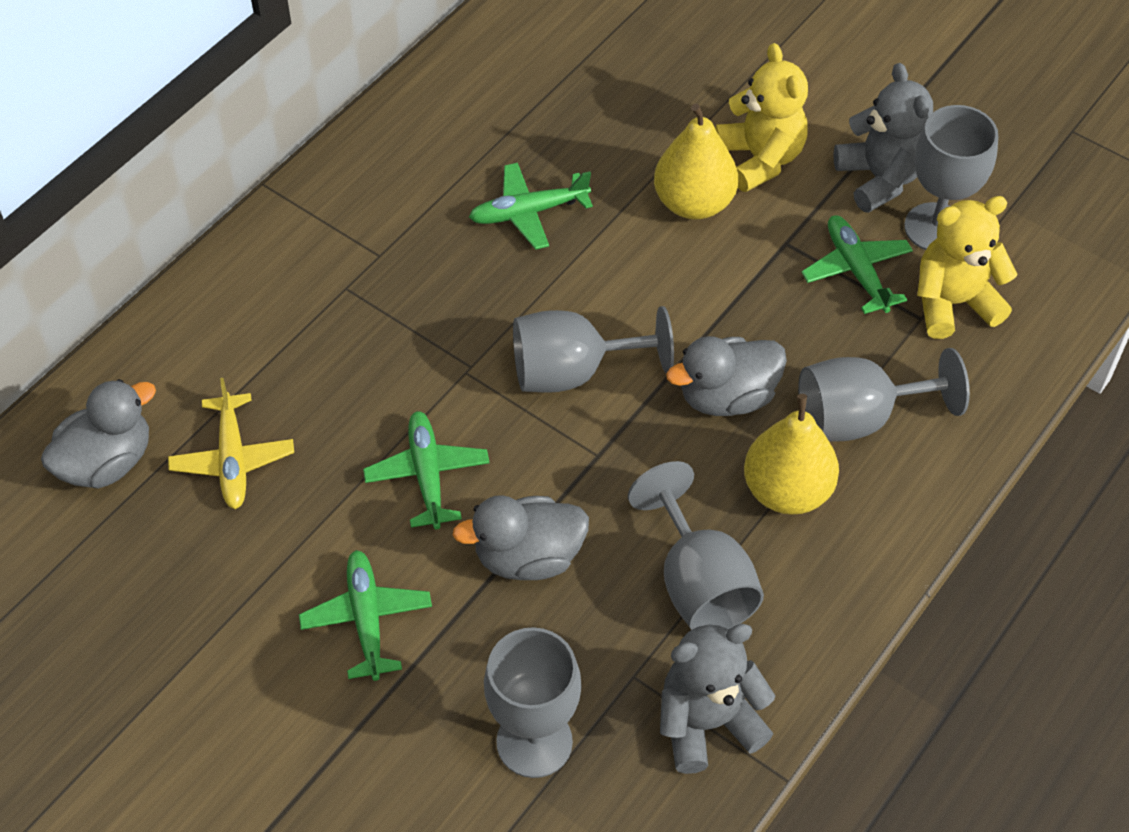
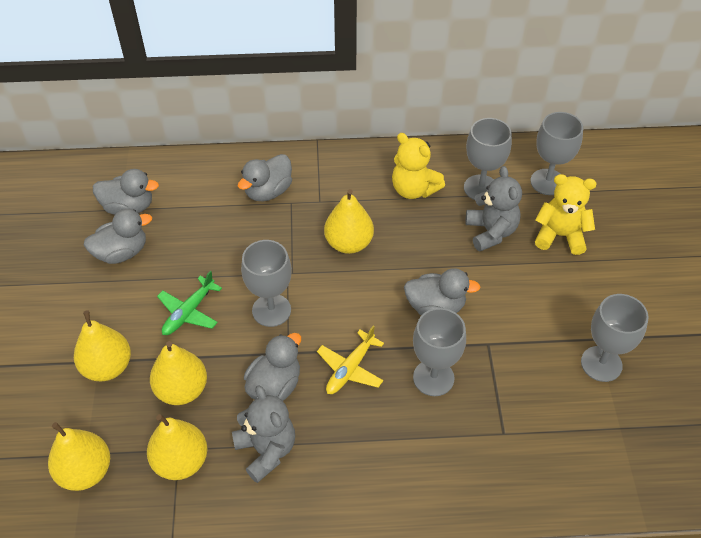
green plane: 4 -> 1
grey duck: 3 -> 5
yellow pear: 2 -> 5

